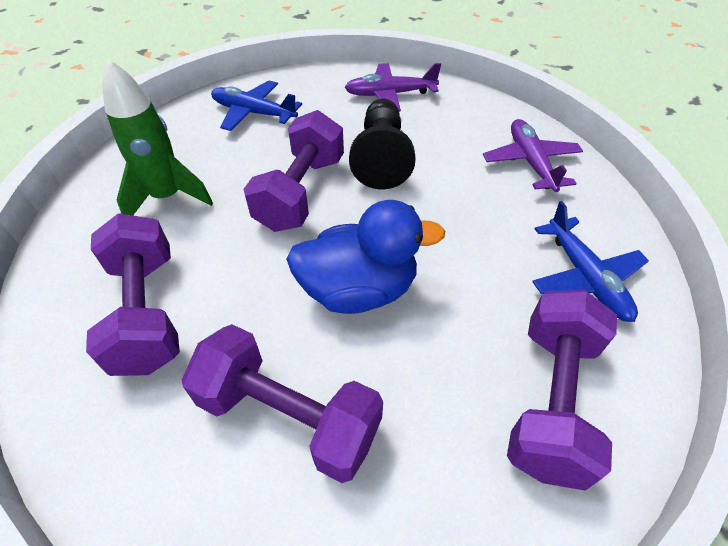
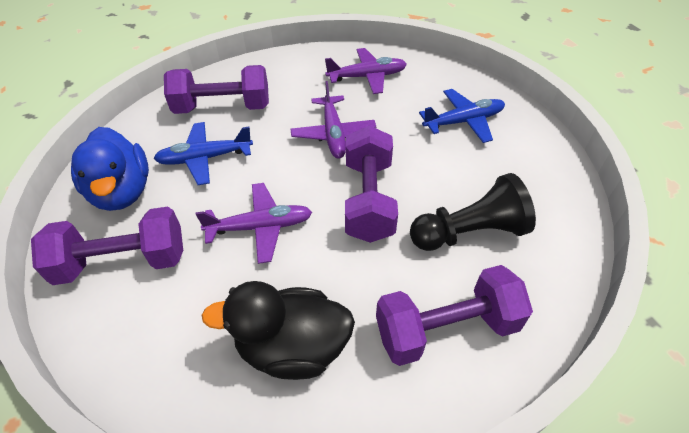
black duck: 0 -> 1
green rocket: 1 -> 0
purple plane: 2 -> 3

